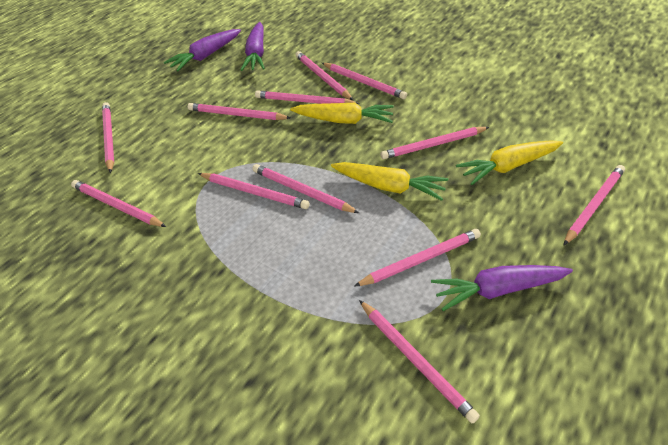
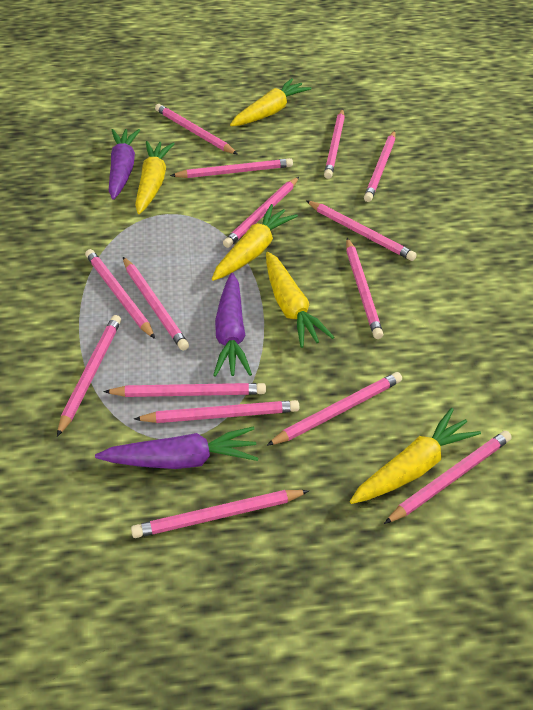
pink pencil: 12 -> 15
yellow carrot: 3 -> 5

